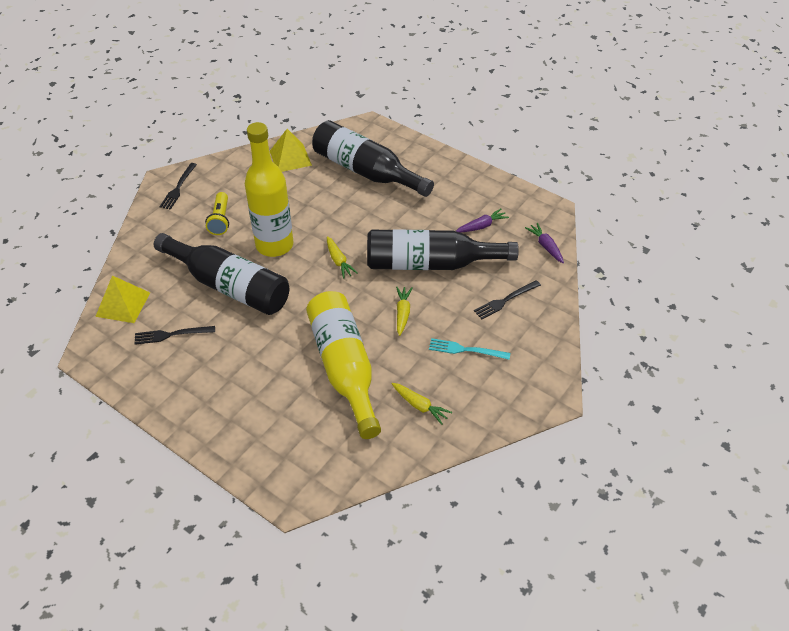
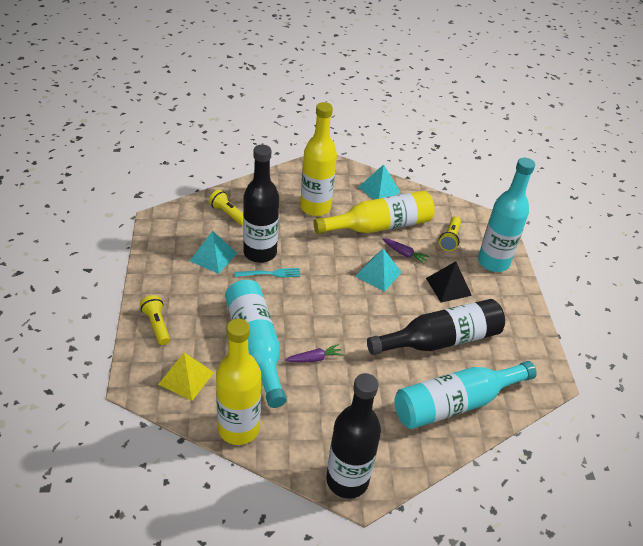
black fork: 3 -> 0
black pyramid: 0 -> 1
turquoise bottle: 0 -> 3
turquoise pyramid: 0 -> 3
yellow bottle: 2 -> 3
yellow carrot: 3 -> 0
yellow flashlight: 1 -> 3
yellow pyramid: 2 -> 1

